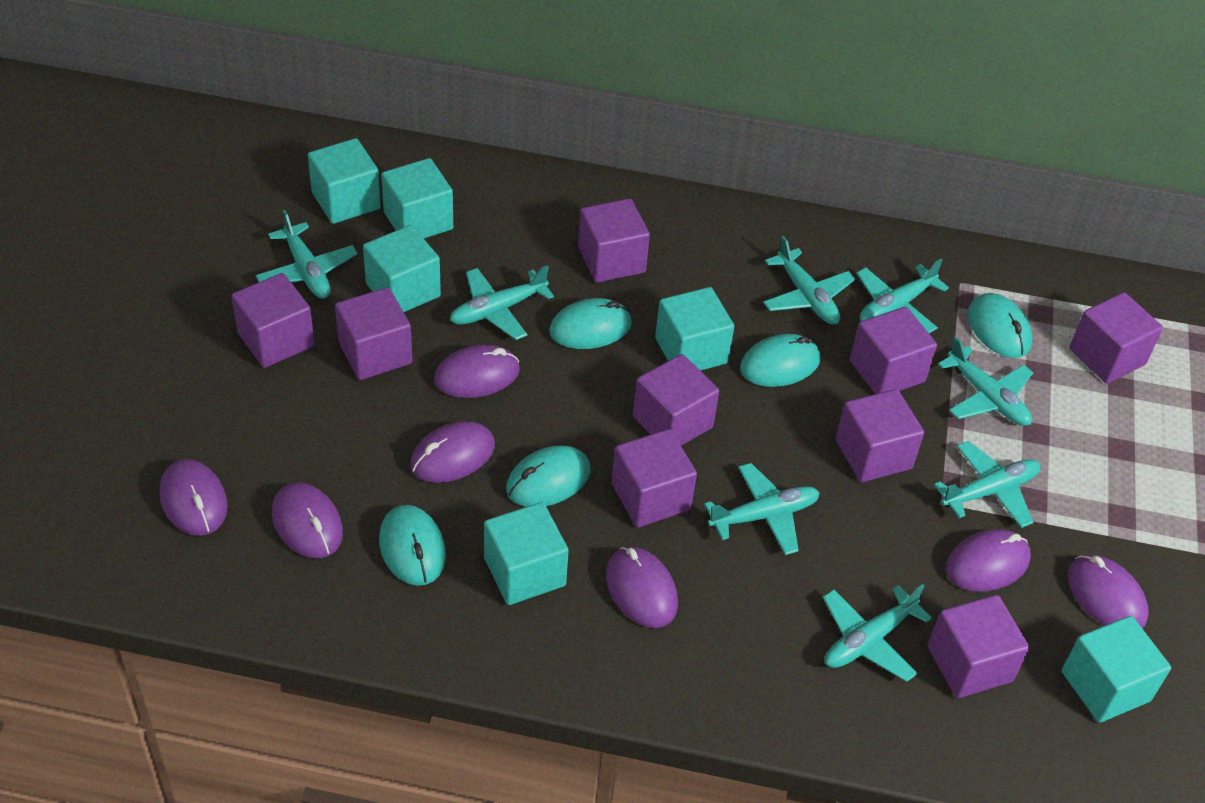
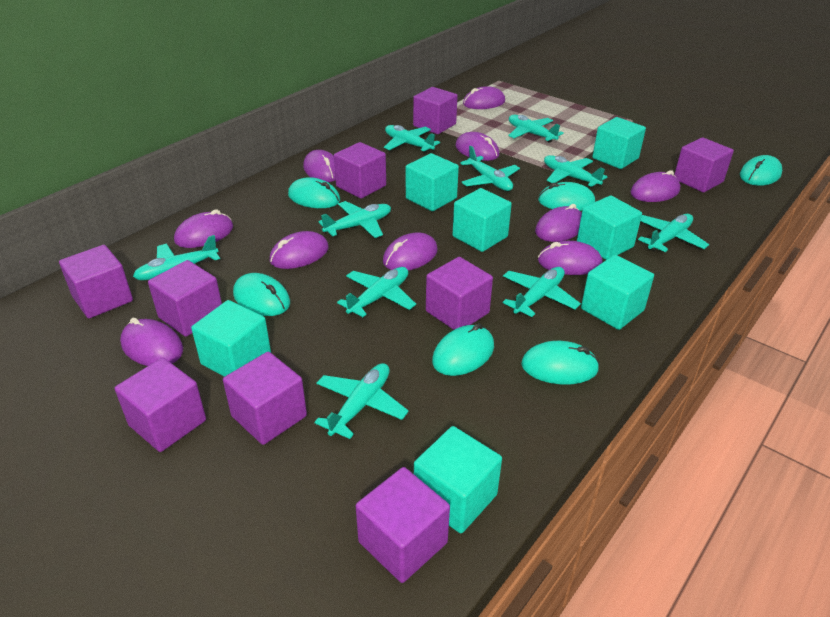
purple mouse: 7 -> 10
turquoise cube: 6 -> 7
turquoise mouse: 5 -> 6
turquoise plane: 8 -> 10

